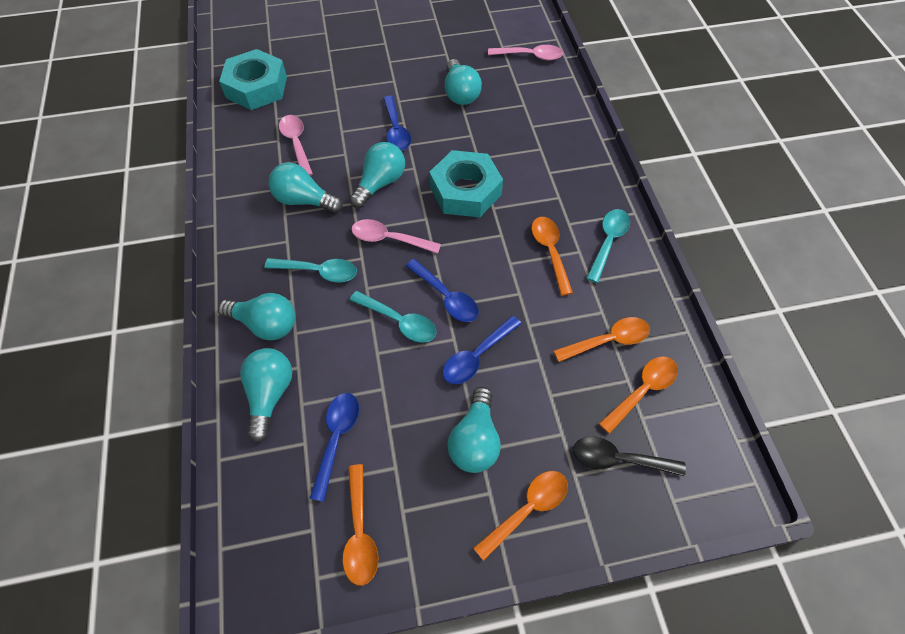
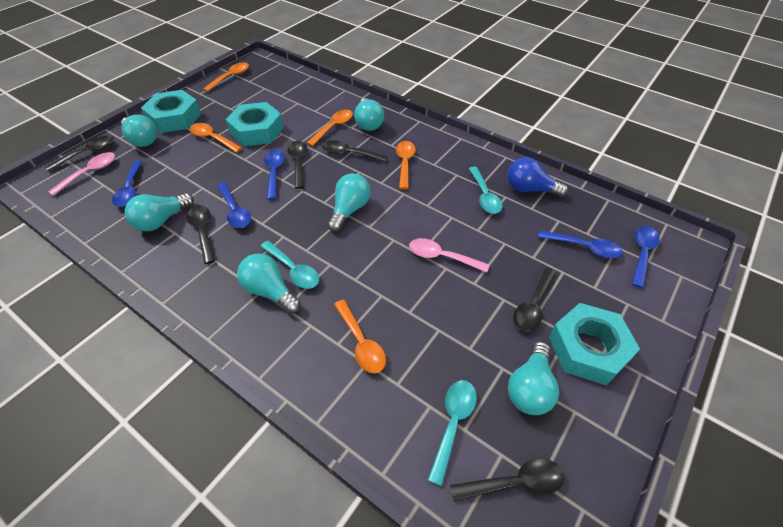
black spoon: 1 -> 6
blue light bulb: 0 -> 1
blue spoon: 4 -> 5
pink spoon: 3 -> 2
turquoise nut: 2 -> 3

